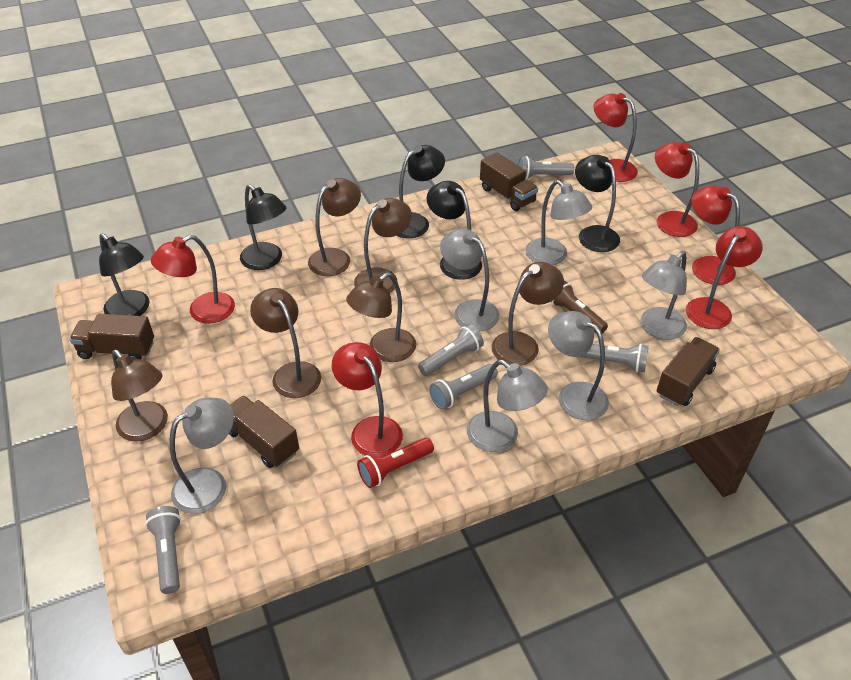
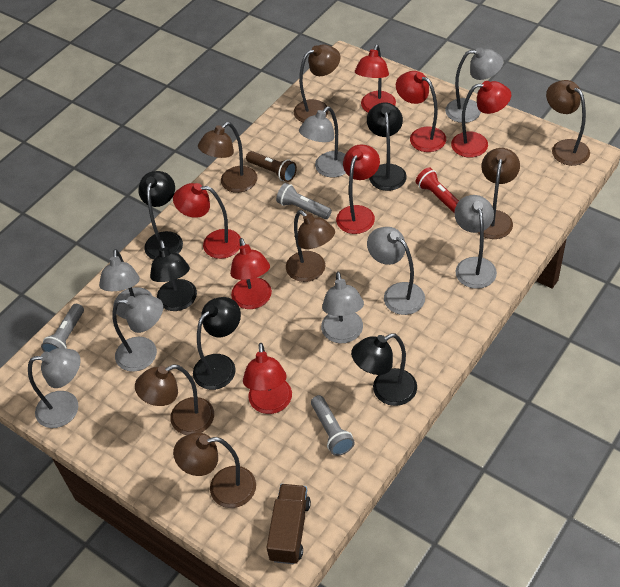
brown lamp: 6 -> 7
brown truck: 4 -> 1
grey flashlight: 5 -> 3
grey lamp: 6 -> 8
red lamp: 6 -> 7

